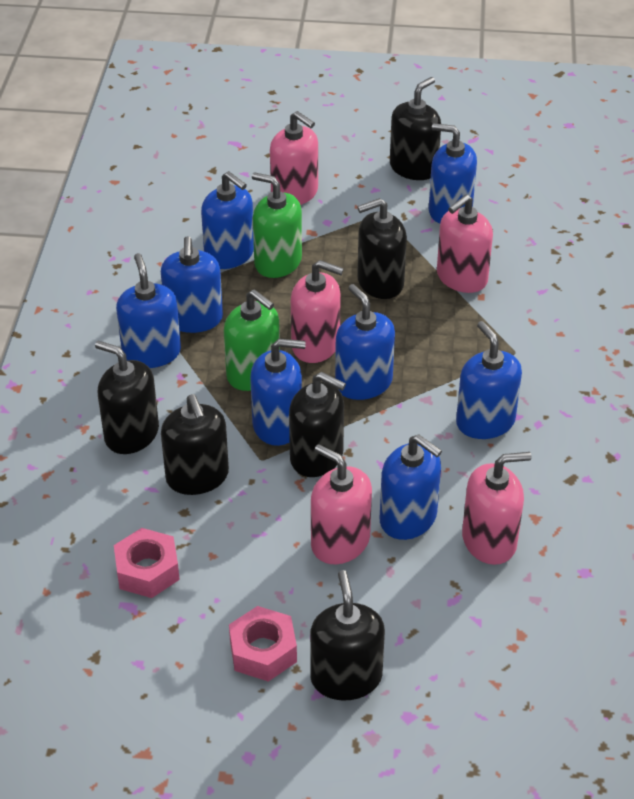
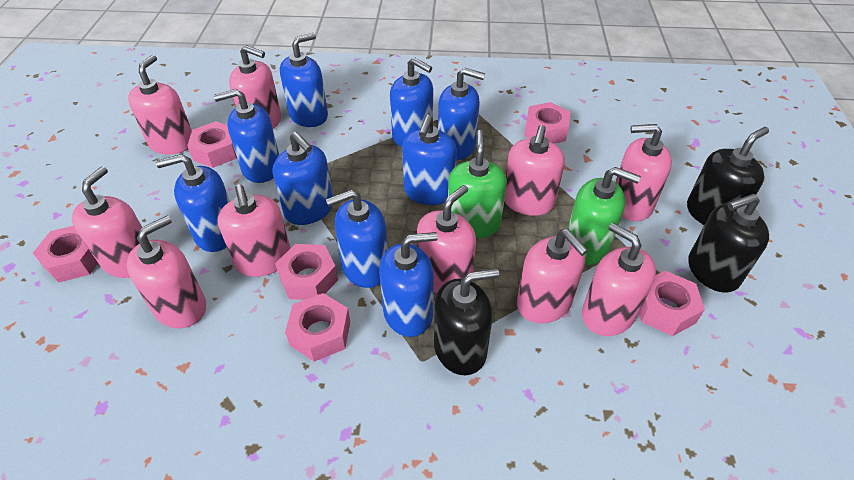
black soap dispenser: 6 -> 3
blue soap dispenser: 8 -> 9
pink nut: 2 -> 6
pink soap dispenser: 5 -> 10

